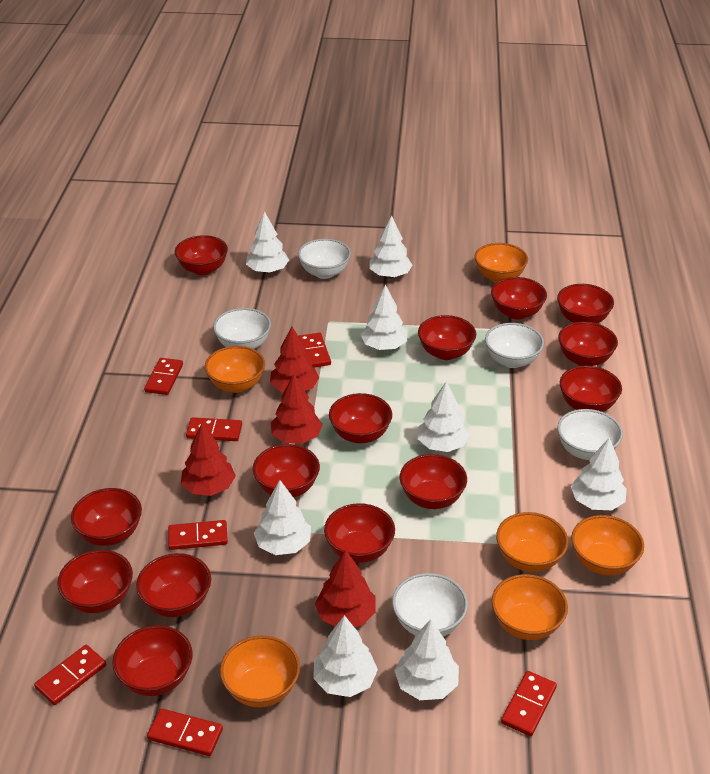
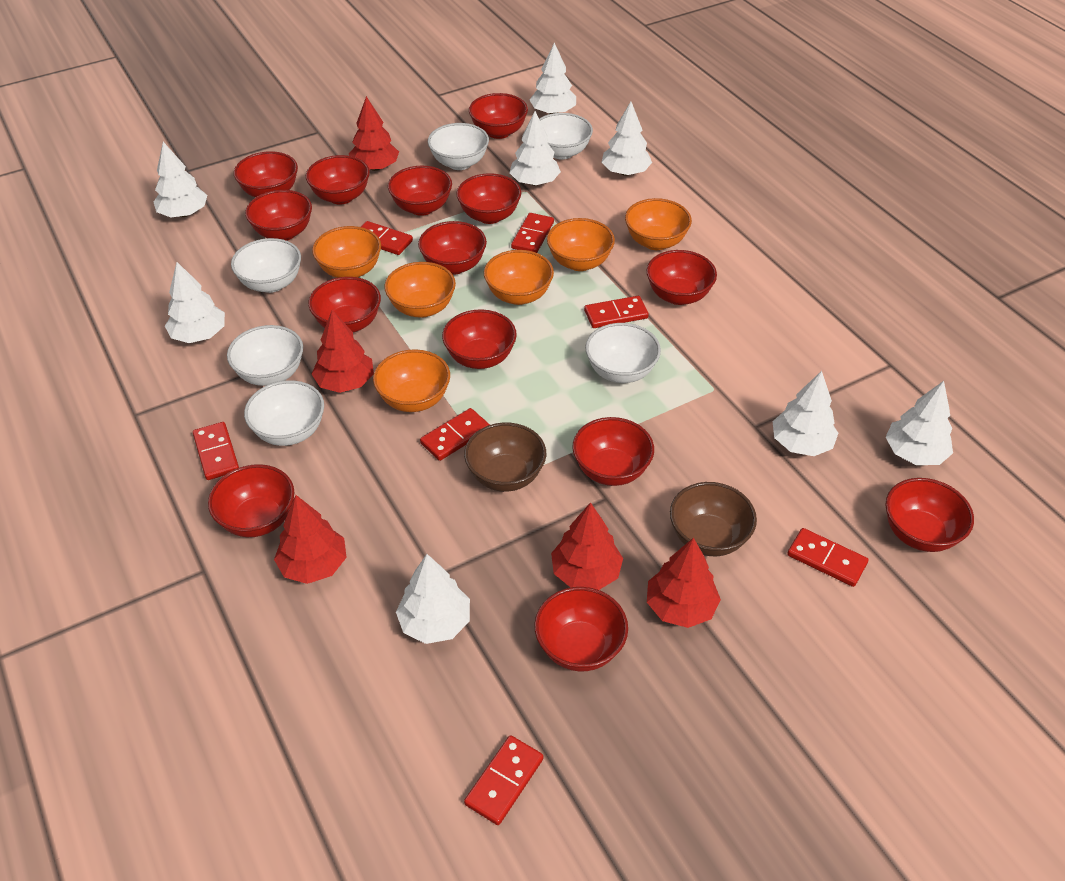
brown bowl: 0 -> 2
red tree: 4 -> 5
white bowl: 5 -> 6

